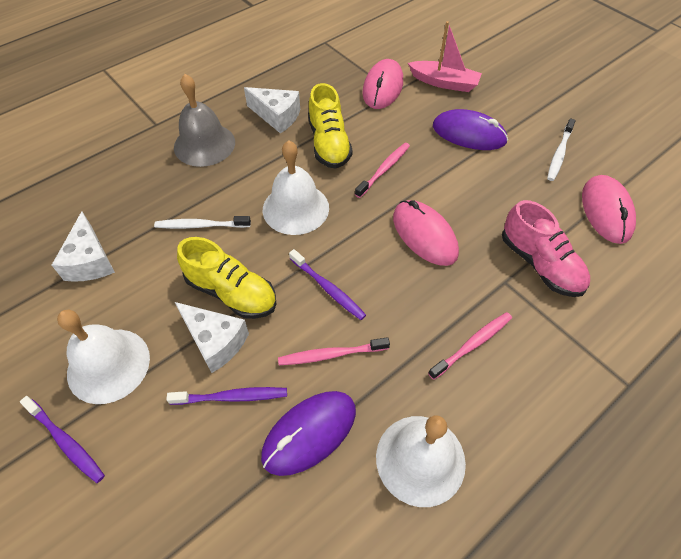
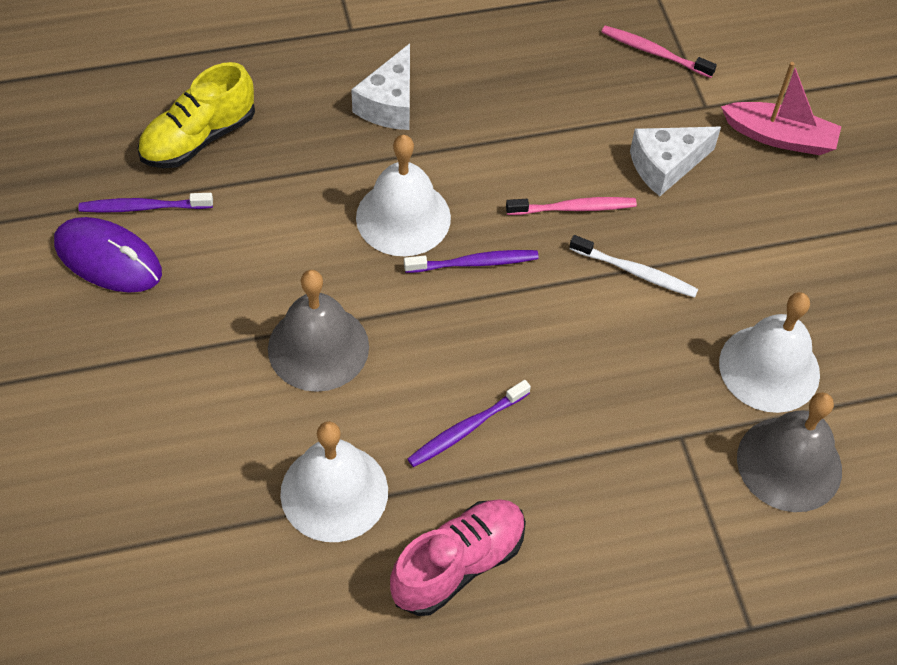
grey bell: 1 -> 2
pink mouse: 3 -> 0
pink toothbrush: 3 -> 2
purple mouse: 2 -> 1
white cheese: 3 -> 2
white toothbrush: 2 -> 1
yellow shoe: 2 -> 1

